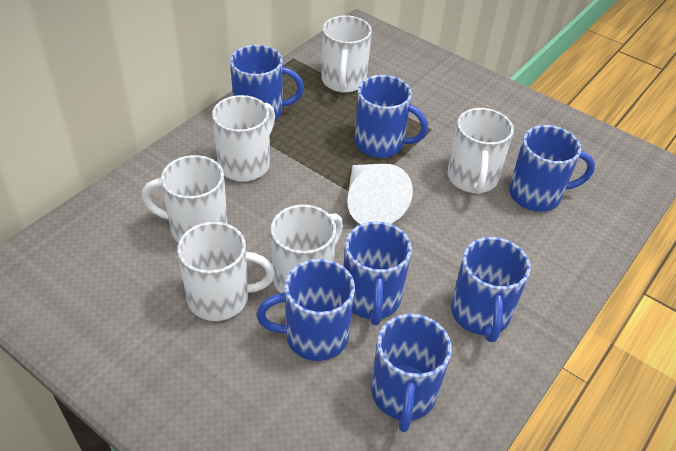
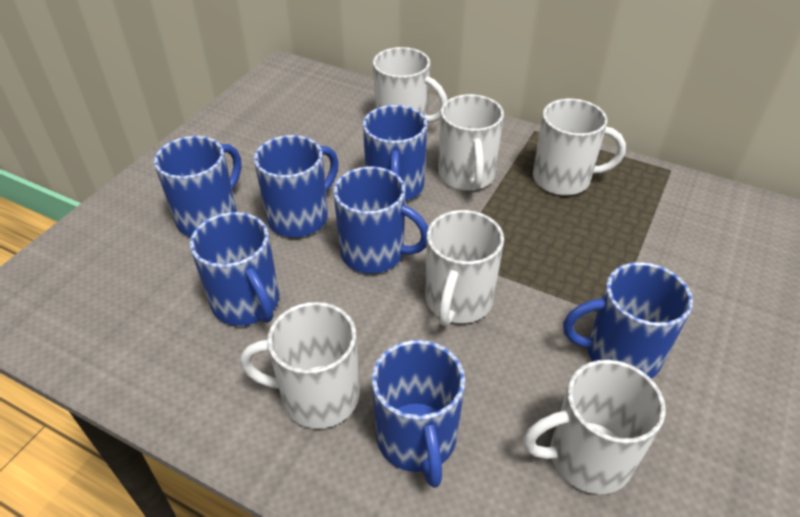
white cone: 1 -> 0

